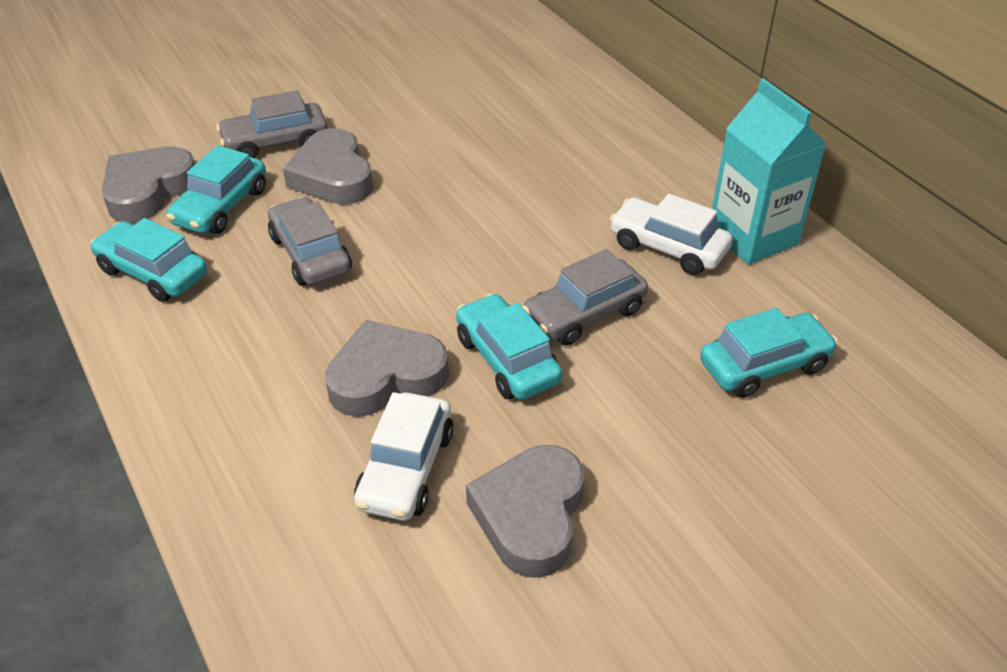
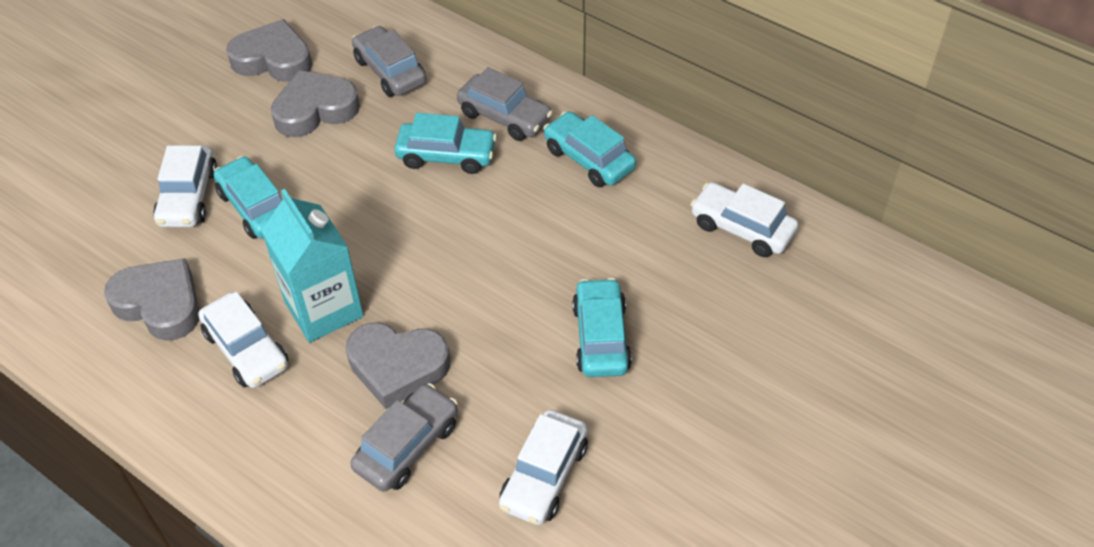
white car: 2 -> 4

